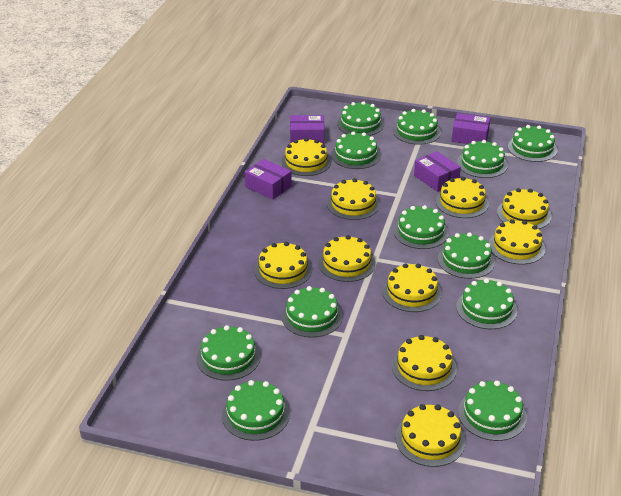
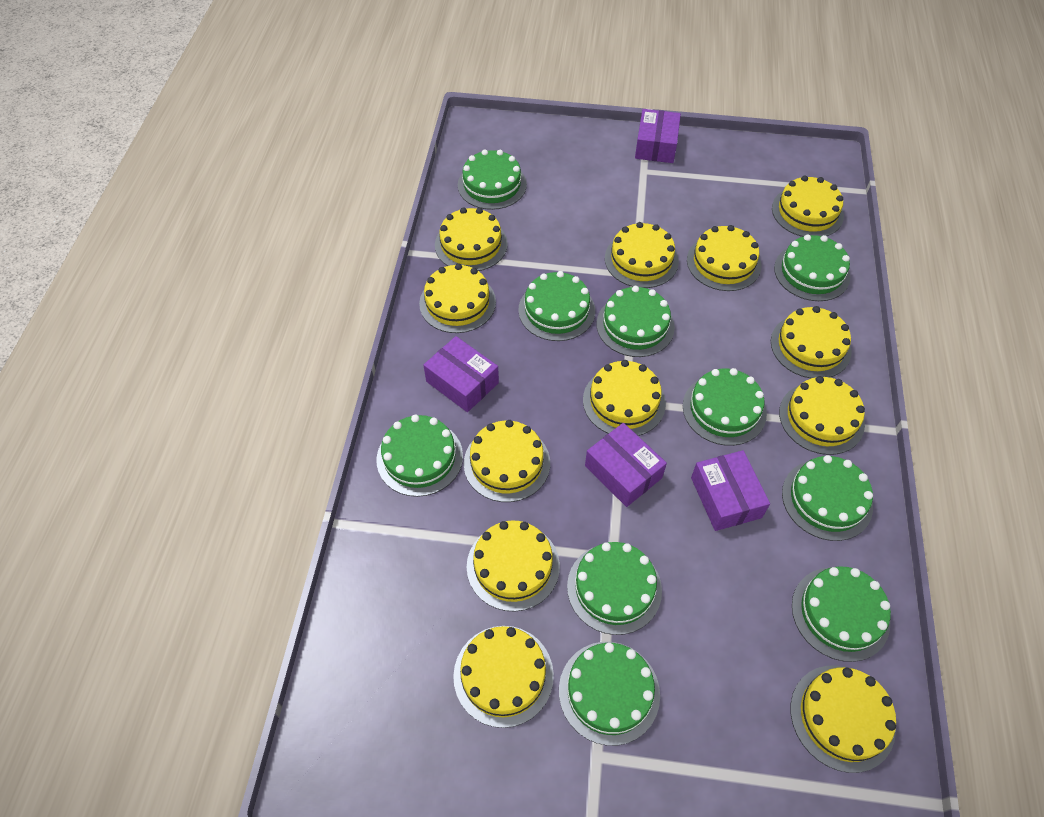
green cake: 12 -> 10
yellow cake: 10 -> 12

